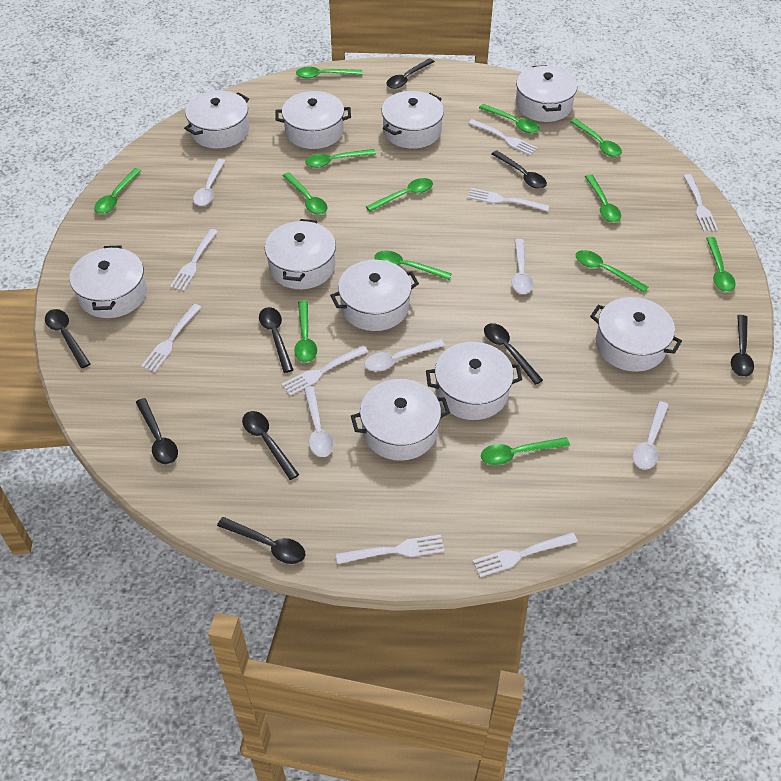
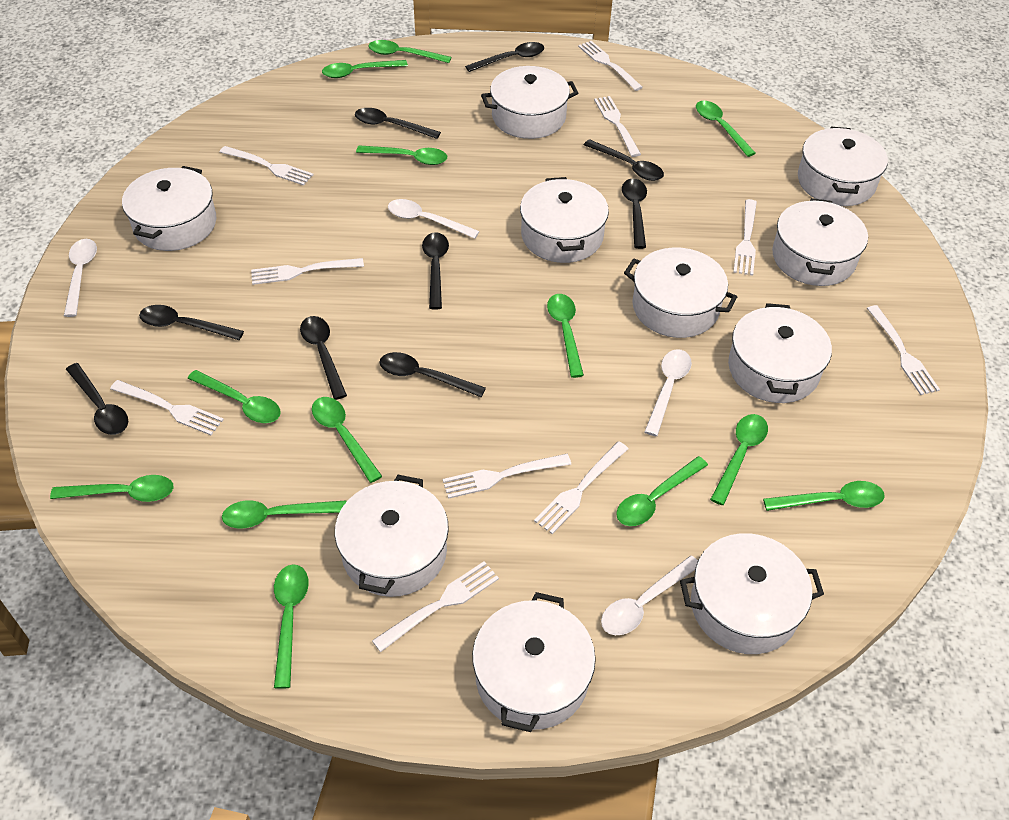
white fork: 8 -> 10
white spoon: 5 -> 4

